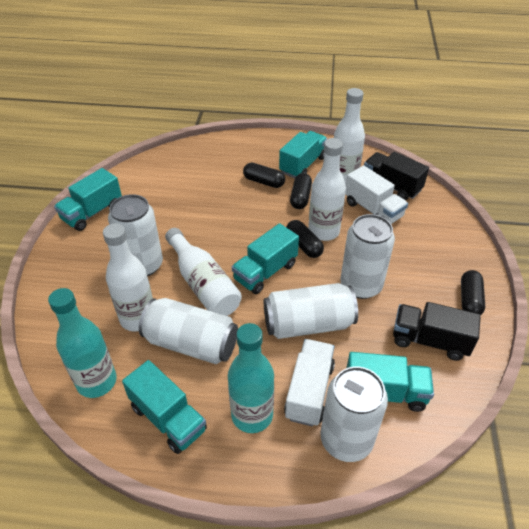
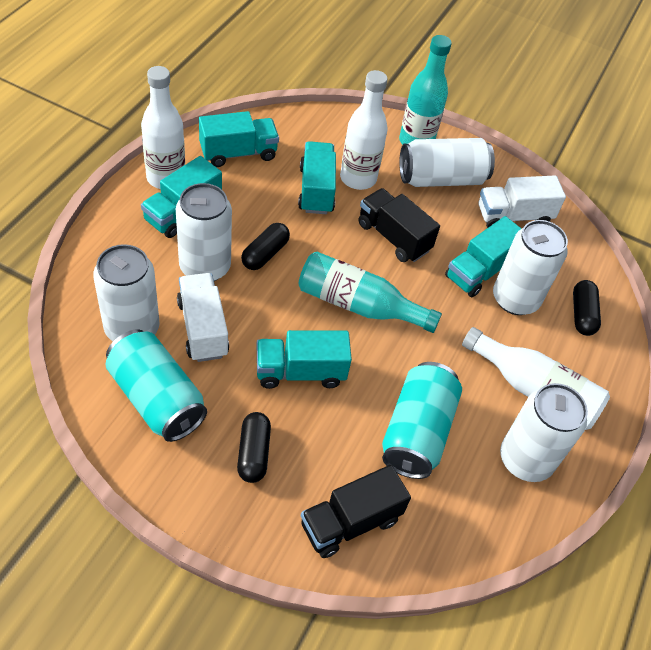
black capsule: 4 -> 3
turquoise can: 0 -> 2
white bottle: 4 -> 3

